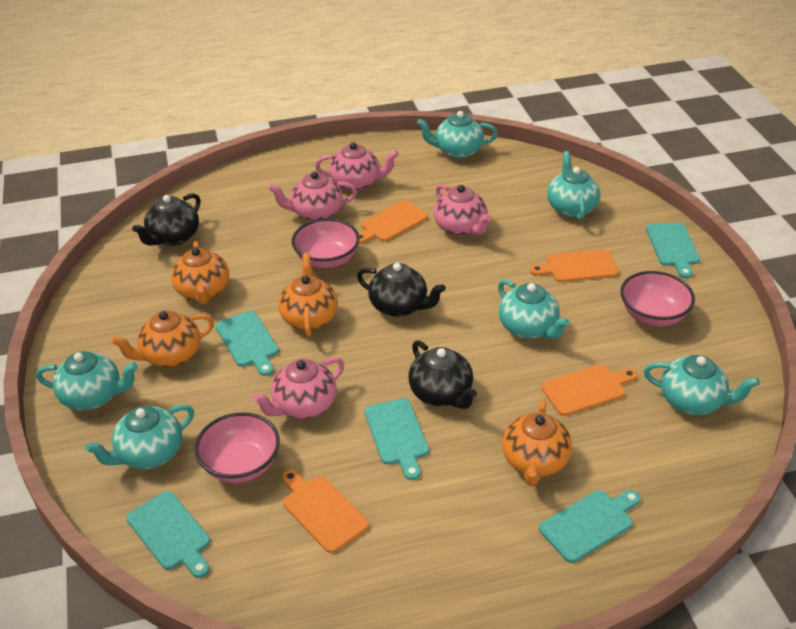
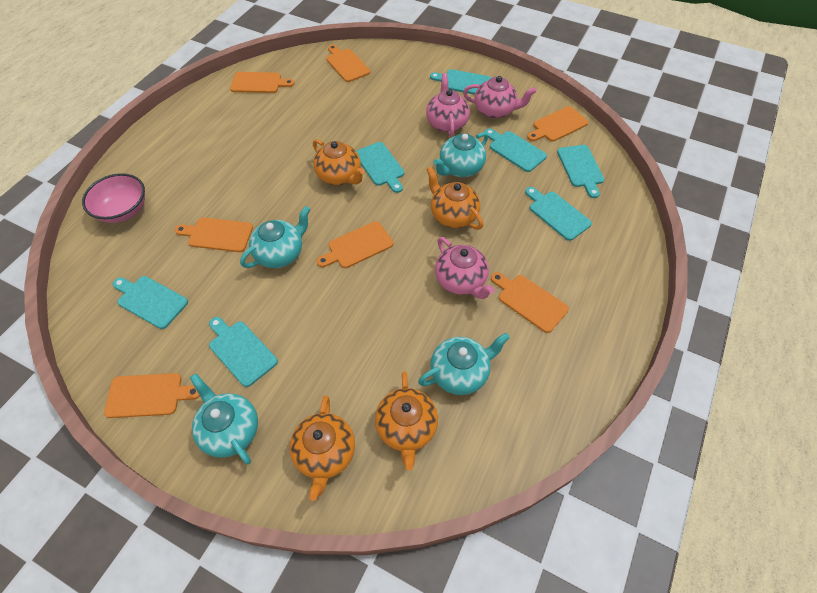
black teapot: 3 -> 0
orange cutting board: 4 -> 7
pink bowl: 3 -> 1
pink teapot: 4 -> 3
turquoise cutting board: 5 -> 7
turquoise teapot: 6 -> 4

